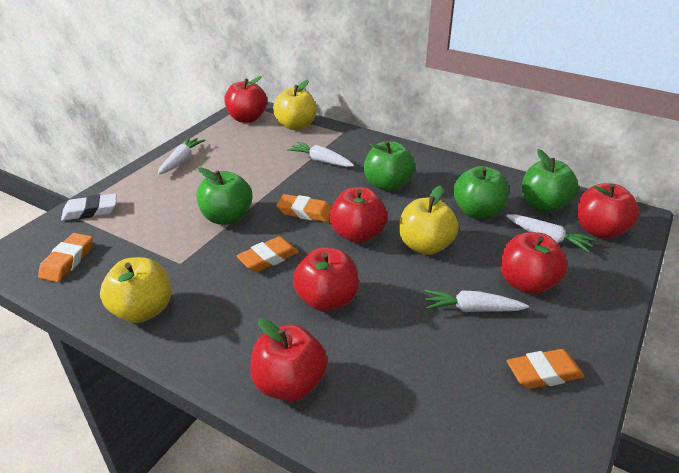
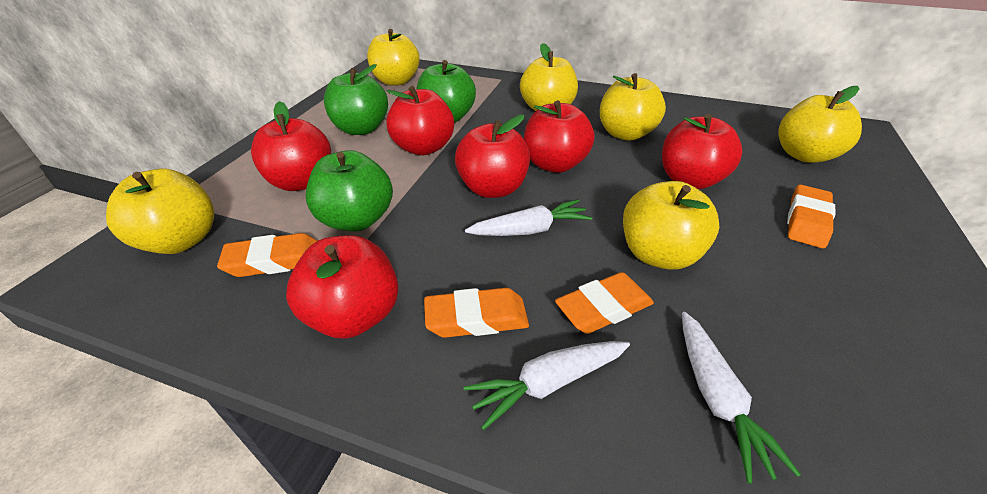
green apple: 4 -> 3
white carrot: 4 -> 3
white eraser: 1 -> 0
yellow apple: 3 -> 6

